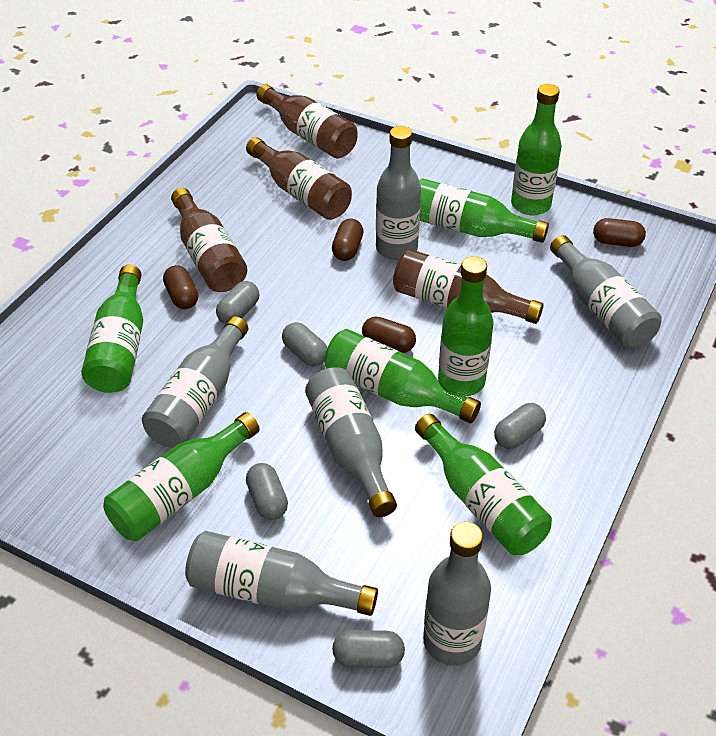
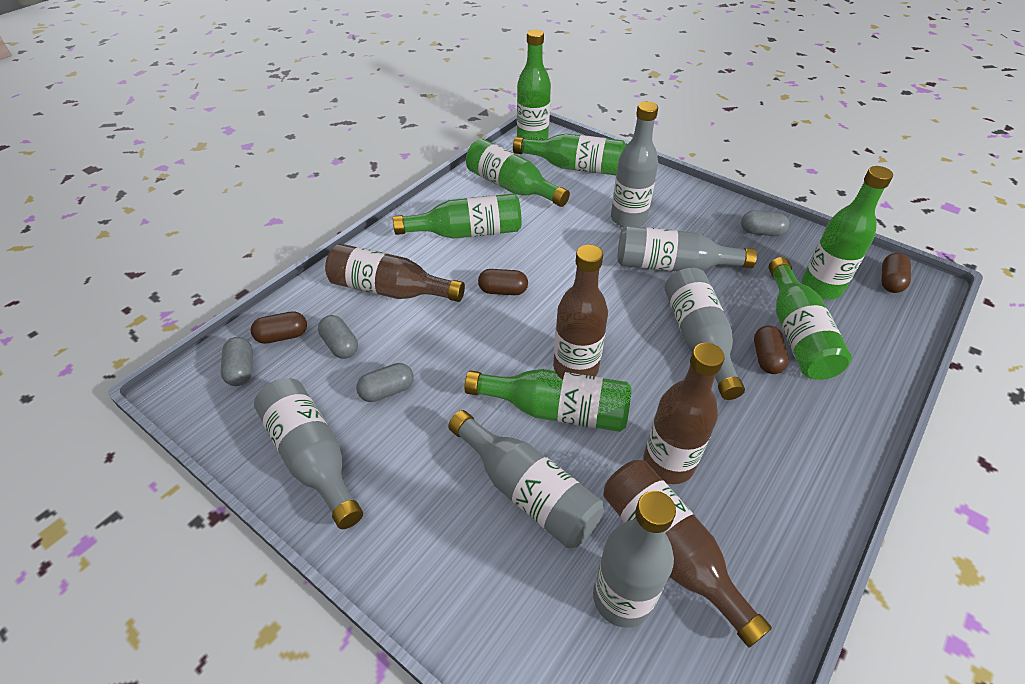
grey capsule: 5 -> 4

